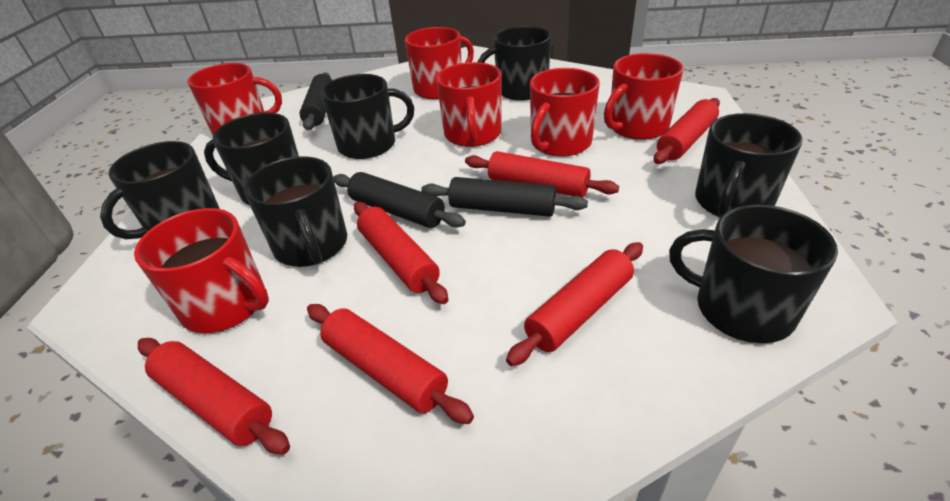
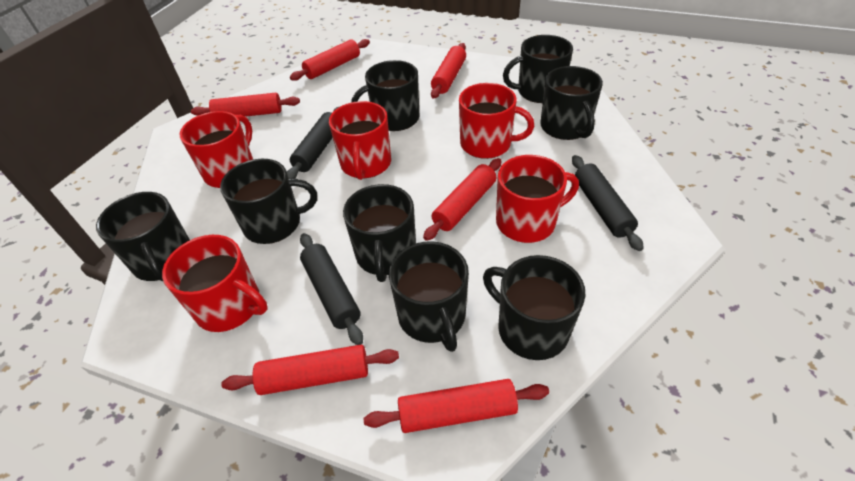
black mug: 7 -> 8
red mug: 6 -> 5

